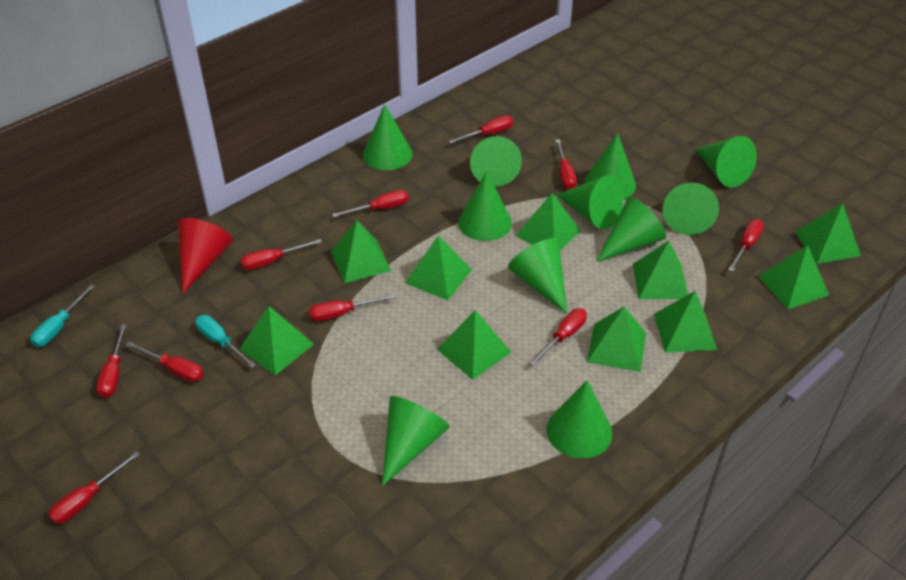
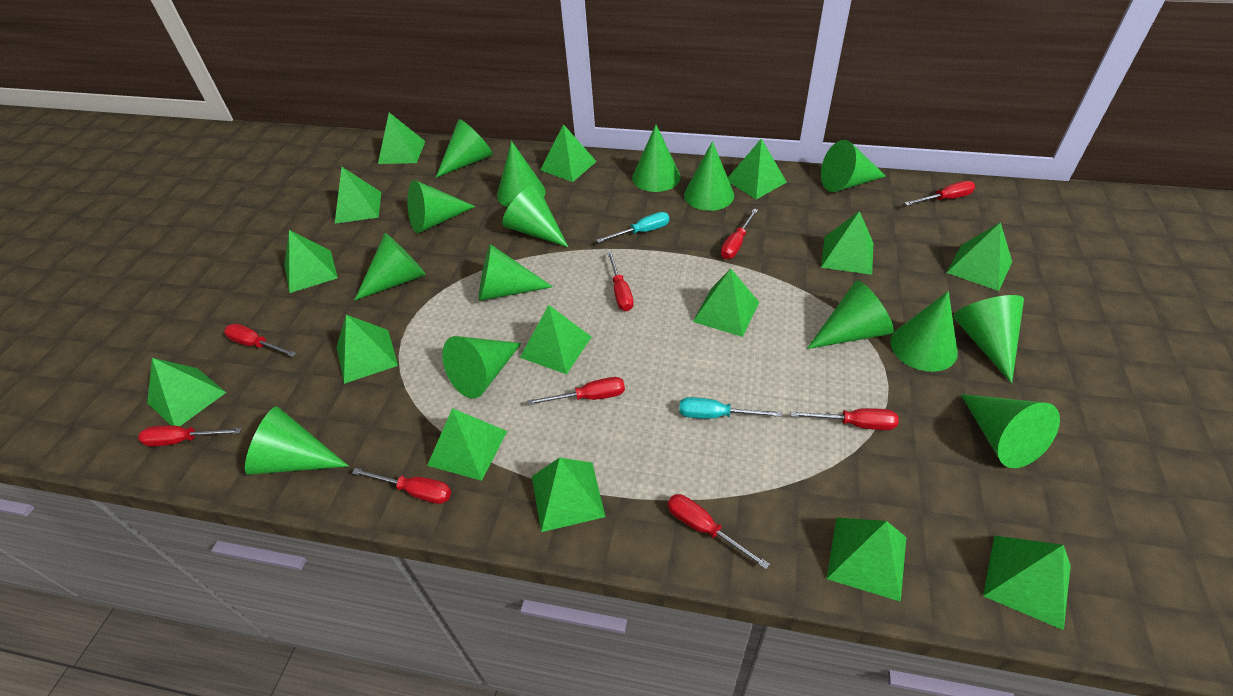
green cone: 11 -> 15
green pyramid: 10 -> 15
red cone: 1 -> 0
red screwdriver: 10 -> 9

